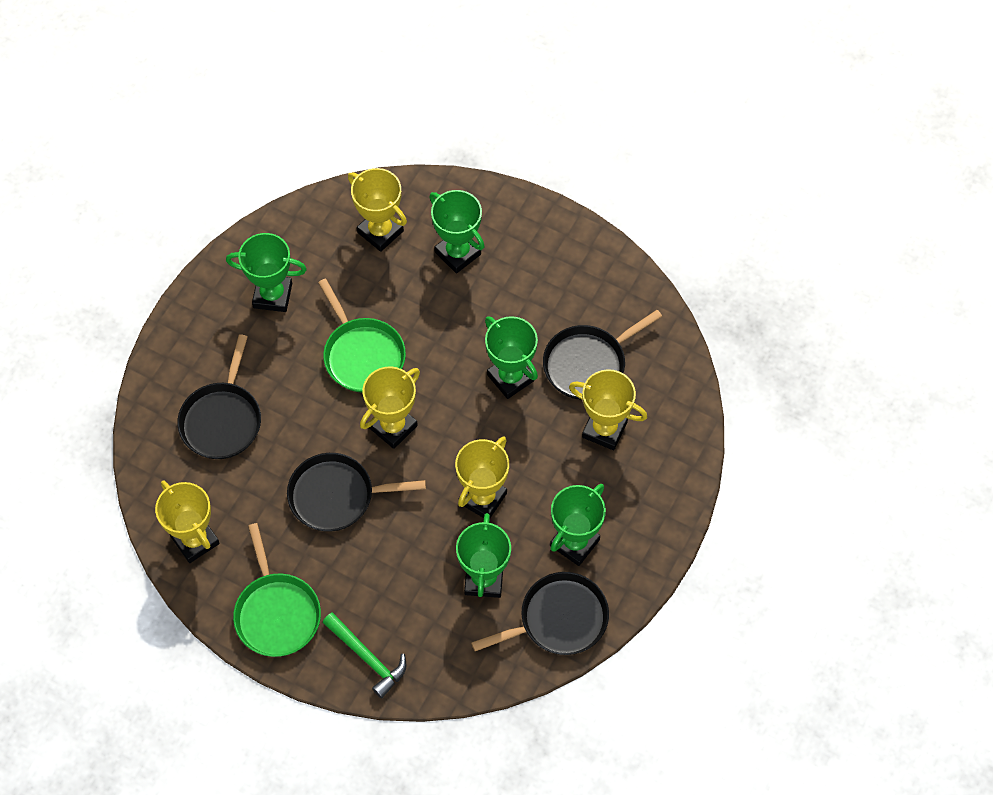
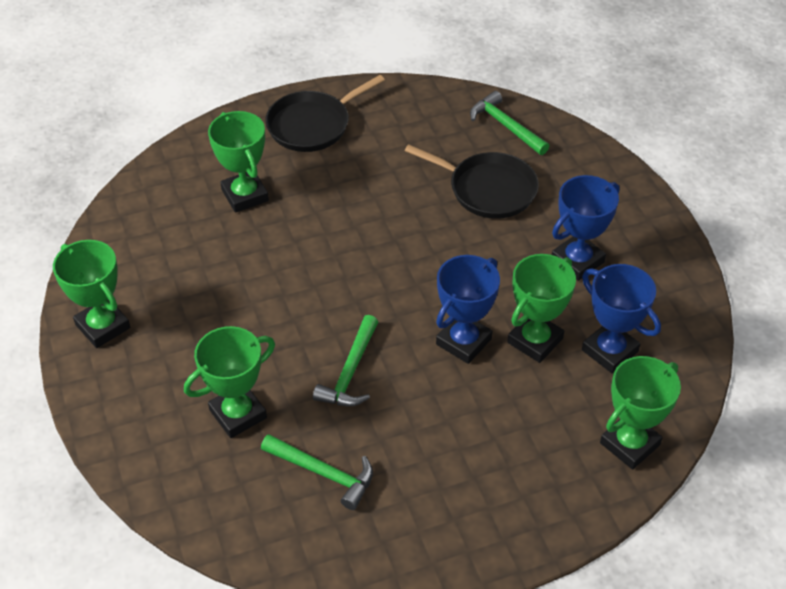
black pan: 4 -> 2
blue trophy: 0 -> 3
green hammer: 1 -> 3
green pan: 2 -> 0
yellow trophy: 5 -> 0

